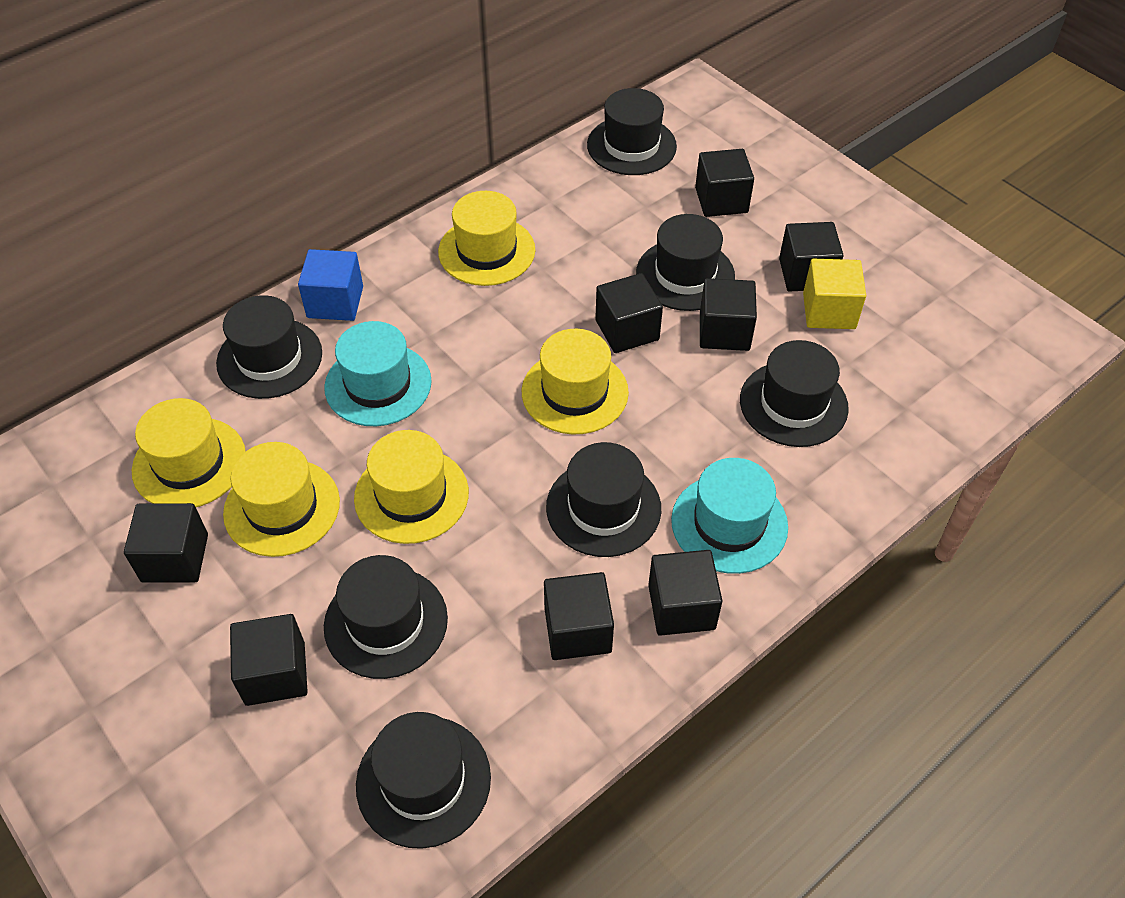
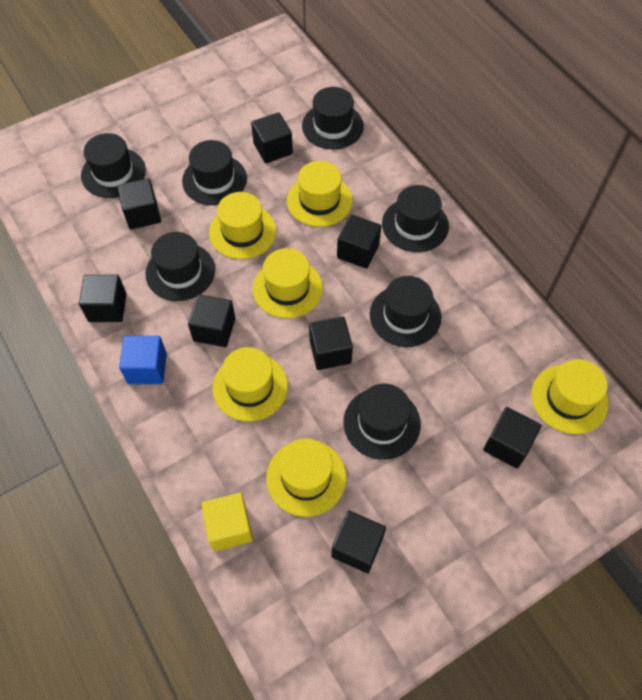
turquoise hat: 2 -> 0
yellow hat: 5 -> 6

